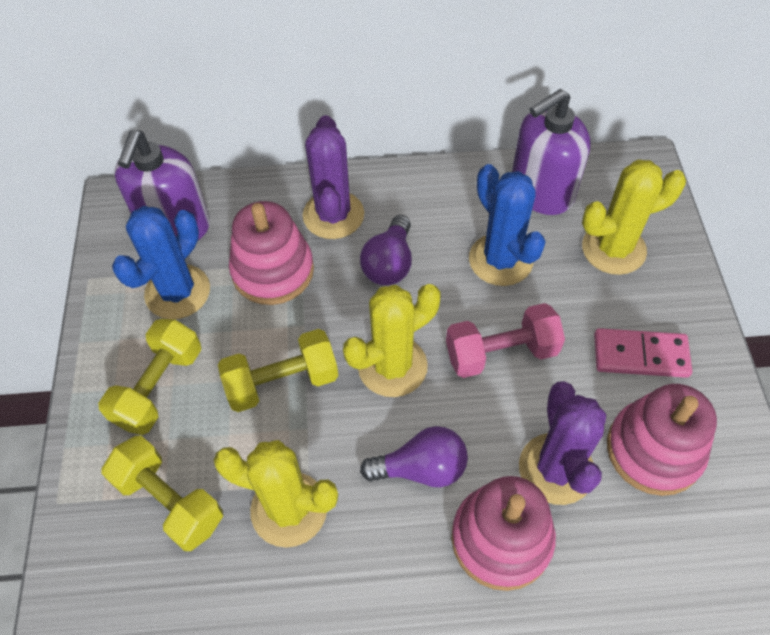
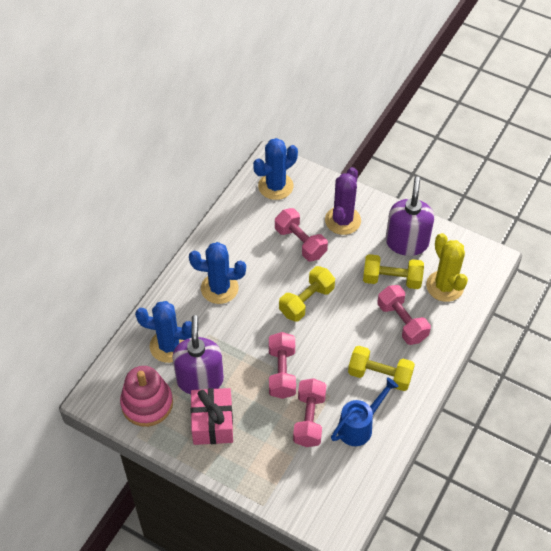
blue cactus: 2 -> 3
blue watering can: 0 -> 1
pink domino: 1 -> 0
pink dumbbell: 1 -> 4
pink gift: 0 -> 1
pink stacking toy: 3 -> 1
purple cactus: 2 -> 1
purple light bulb: 2 -> 0
yellow cactus: 3 -> 1

